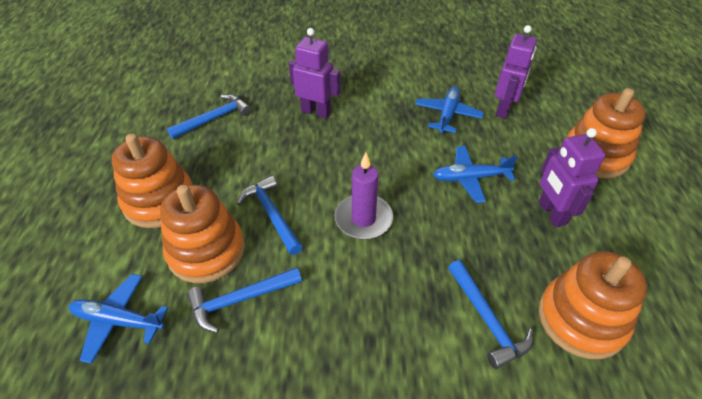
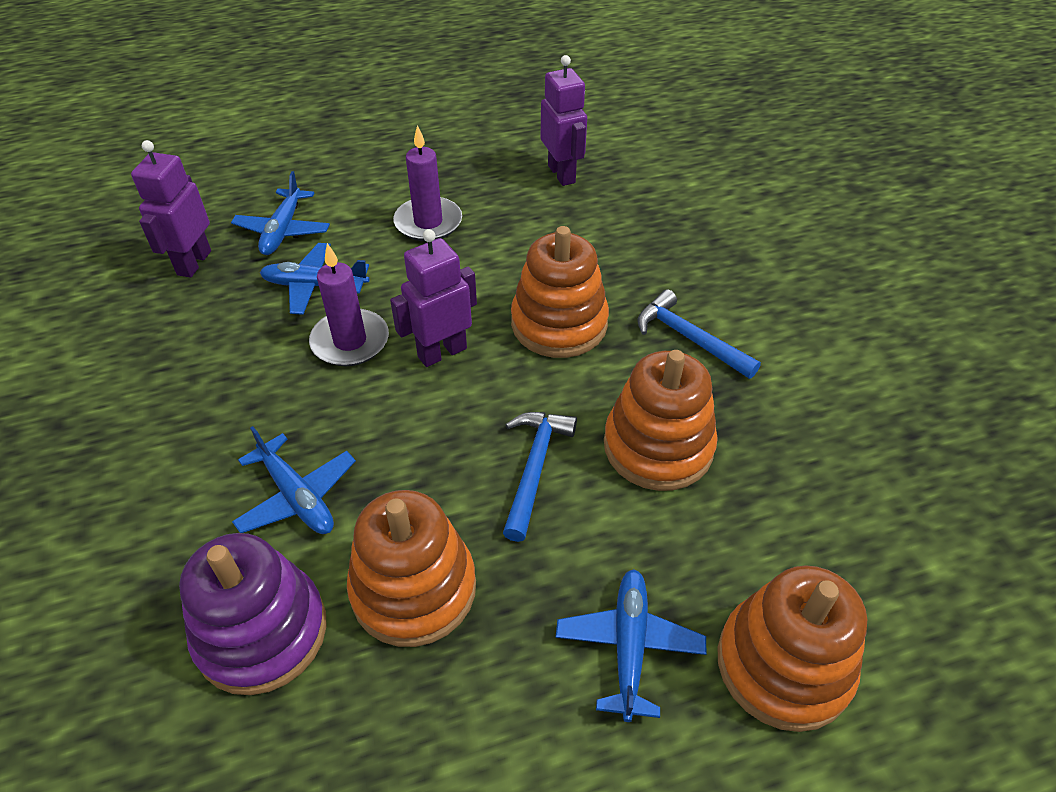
blue hammer: 4 -> 2
blue plane: 3 -> 4
purple candle: 1 -> 2
purple stacking toy: 0 -> 1

